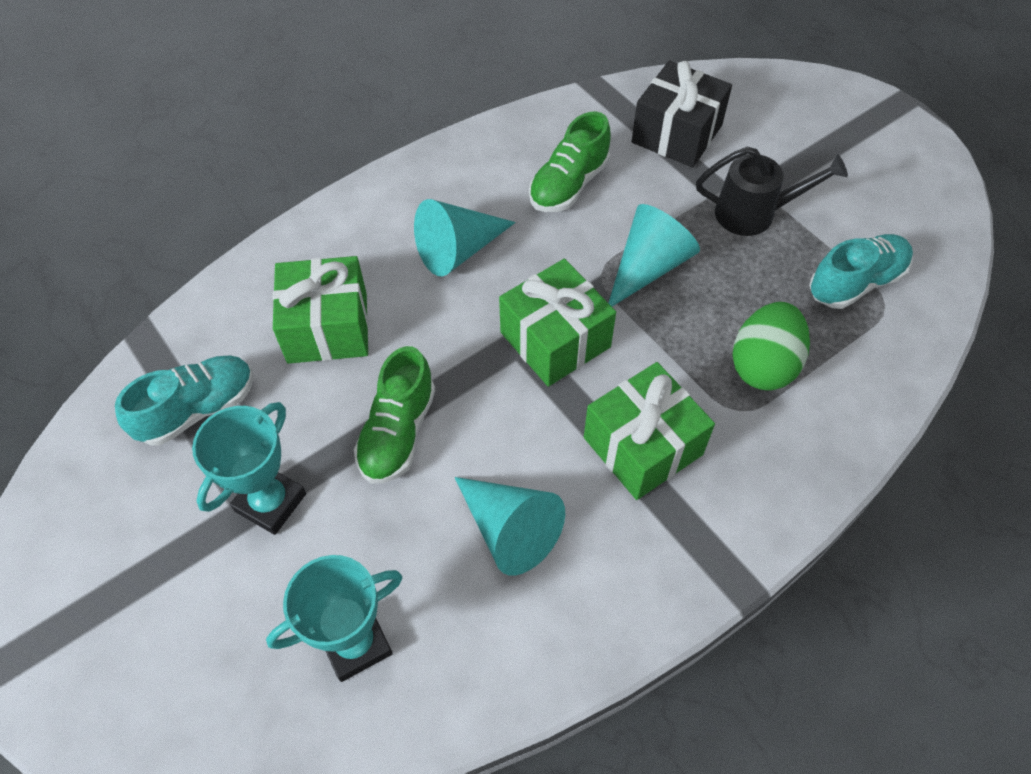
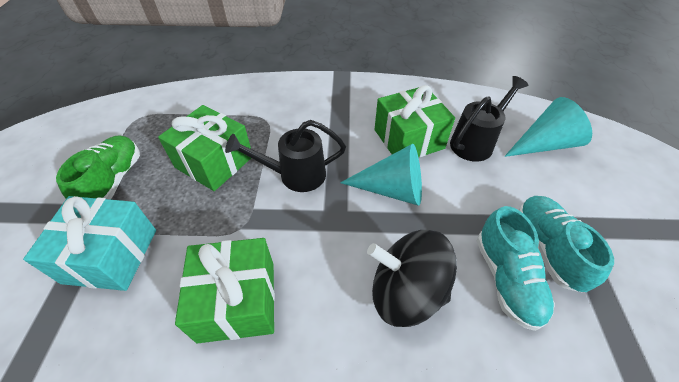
black gift: 1 -> 0
black spinning top: 0 -> 1
black watering can: 1 -> 2
green egg: 1 -> 0
green shoe: 2 -> 1
turquoise cone: 3 -> 2
turquoise gift: 0 -> 1
turquoise trophy: 2 -> 0

